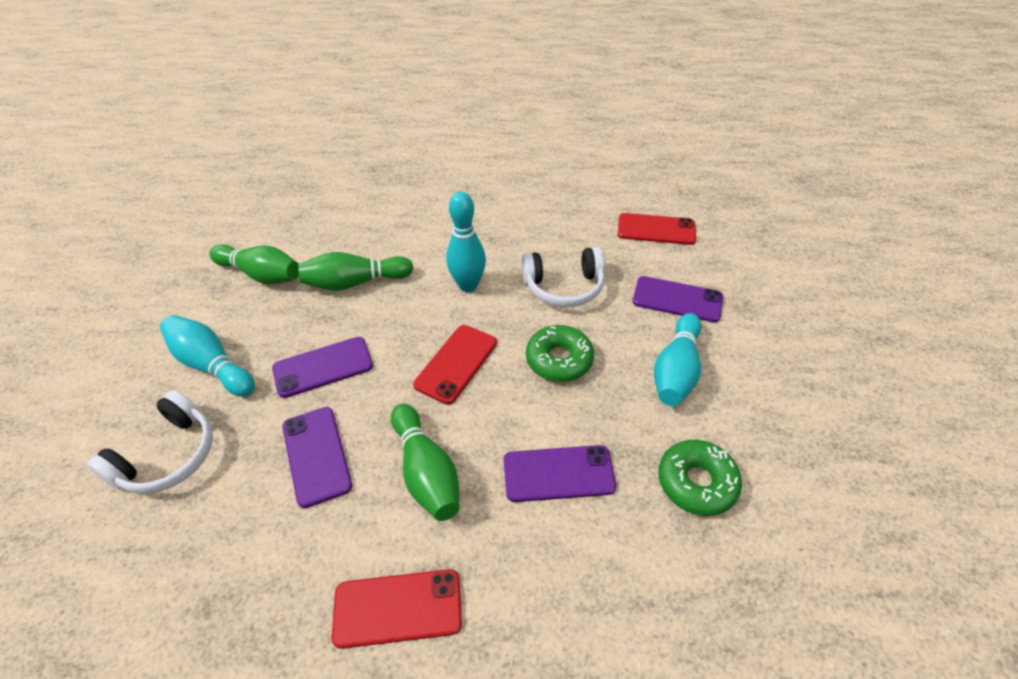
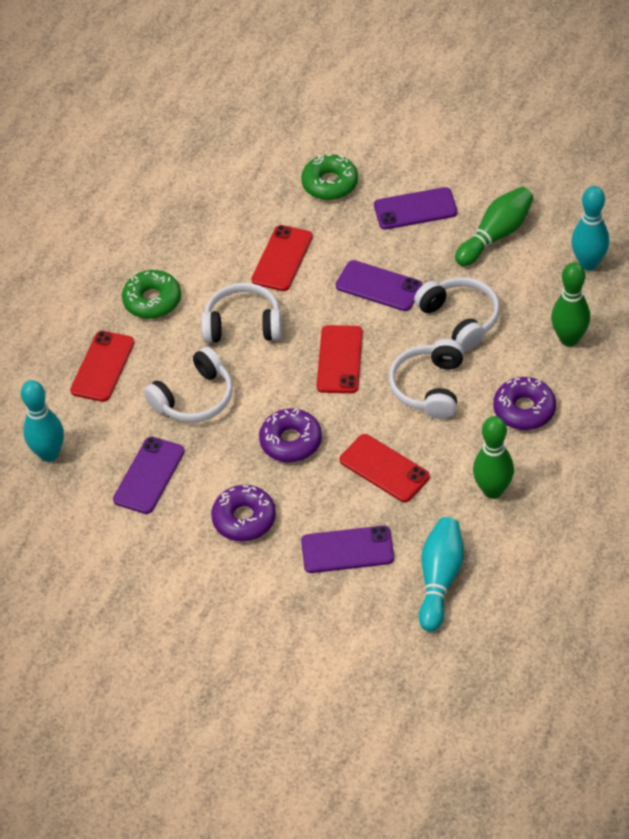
purple donut: 0 -> 3
red phone: 3 -> 4
white headphones: 2 -> 4

